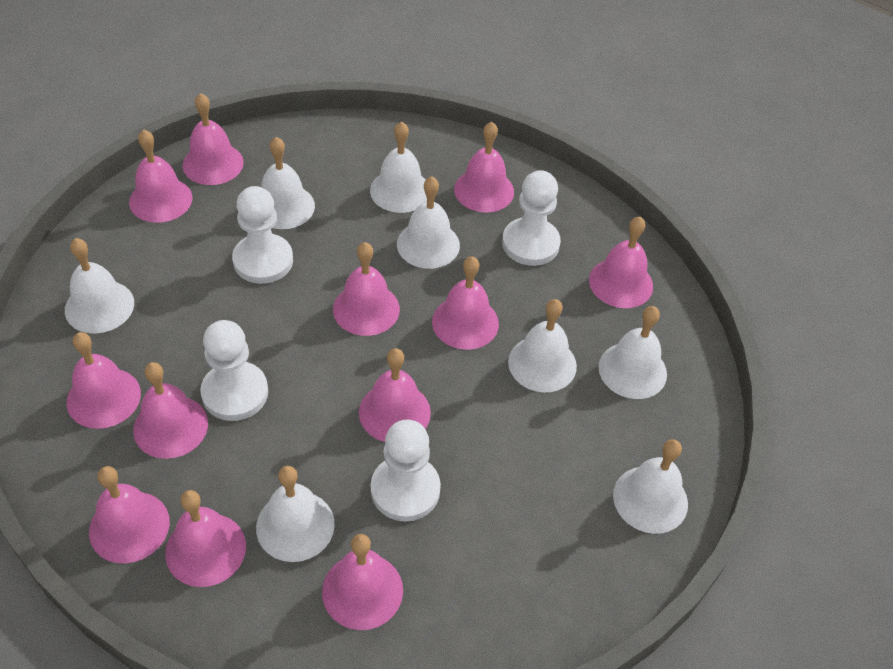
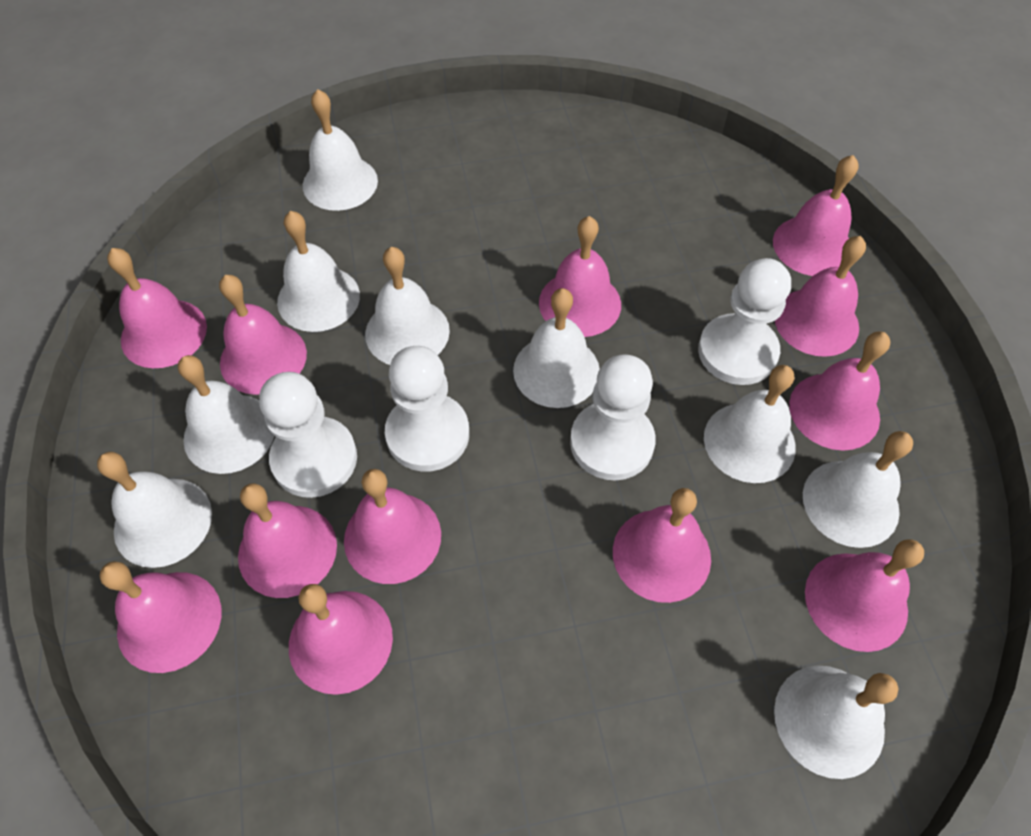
white bell: 8 -> 9

